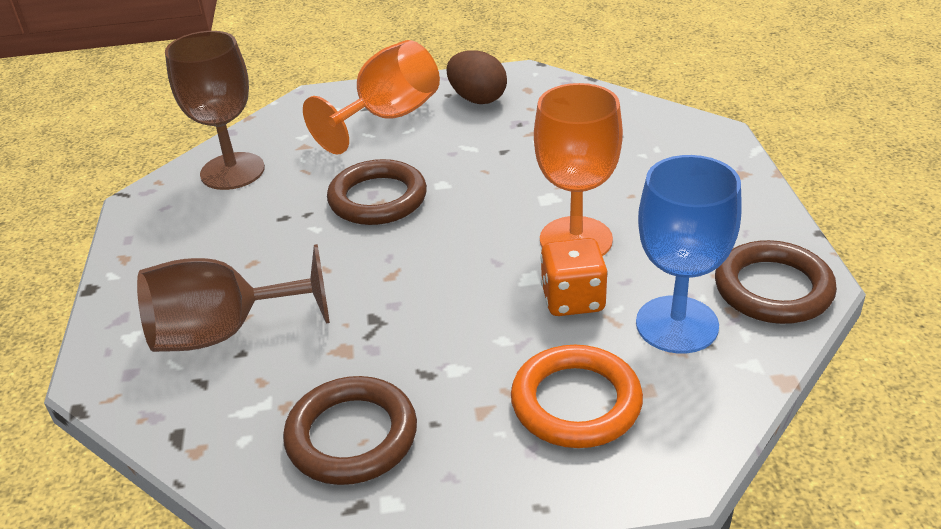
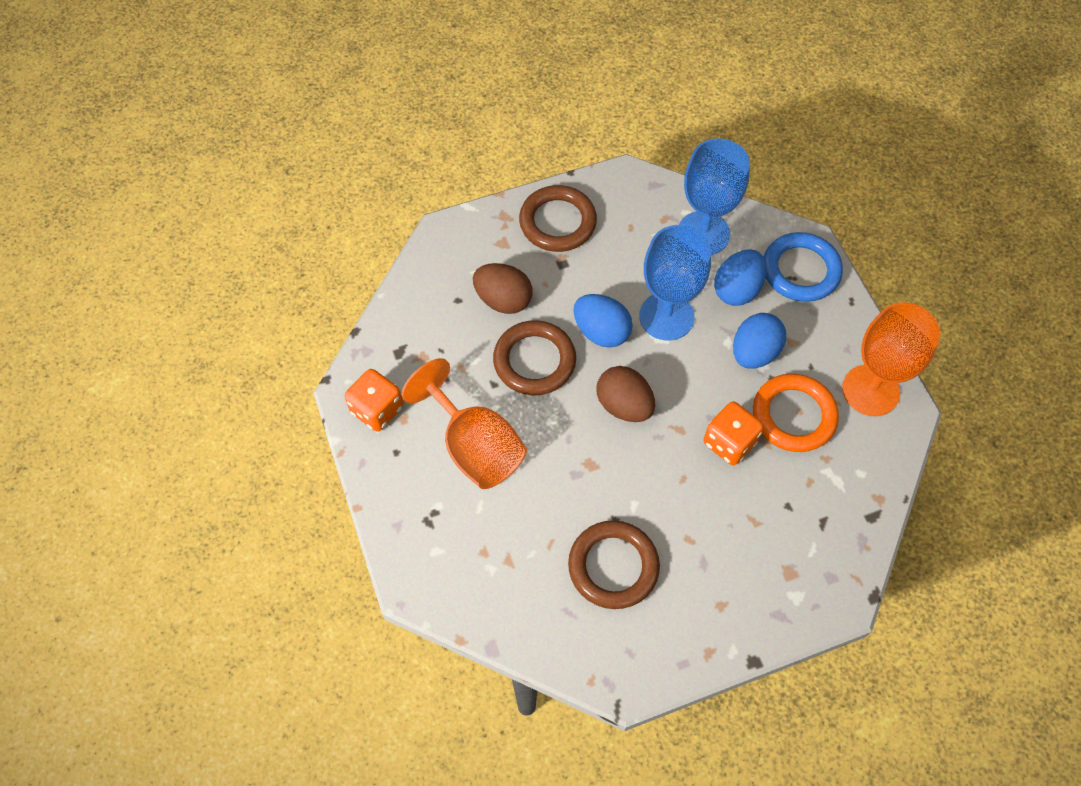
blue egg: 0 -> 3
blue goblet: 1 -> 2
blue ring: 0 -> 1
brown egg: 1 -> 2
brown goblet: 2 -> 0
orange dice: 1 -> 2

